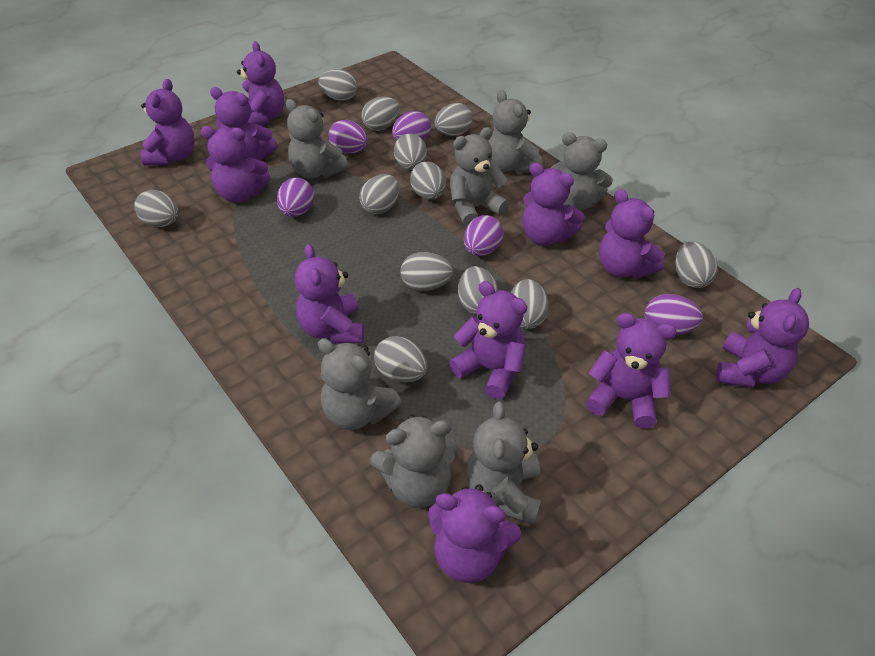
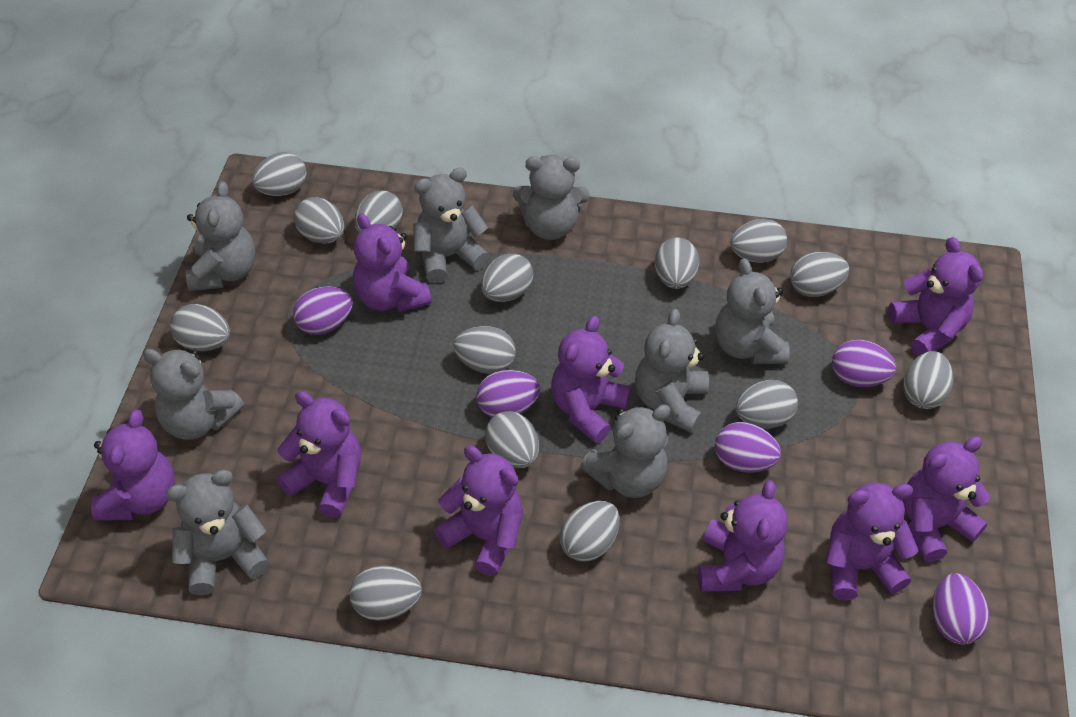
grey egg: 12 -> 14
grey teddy bear: 7 -> 8
purple teddy bear: 11 -> 9

